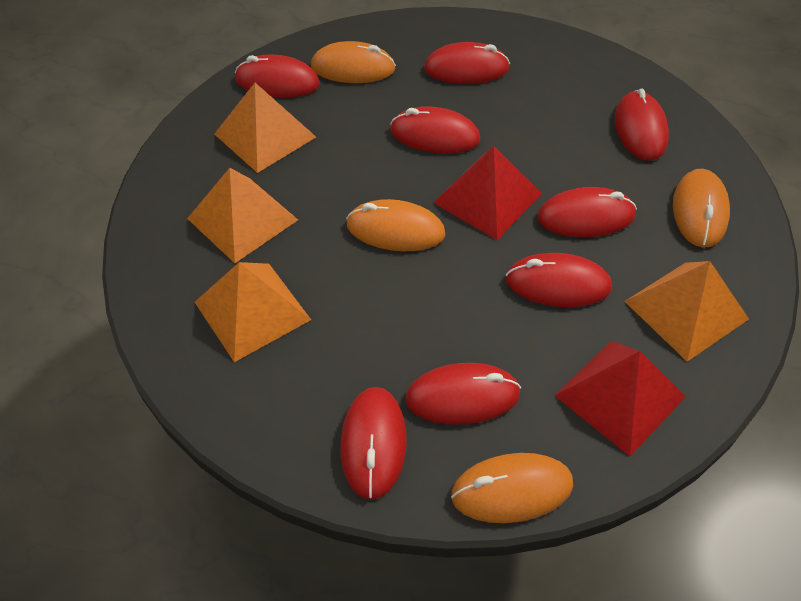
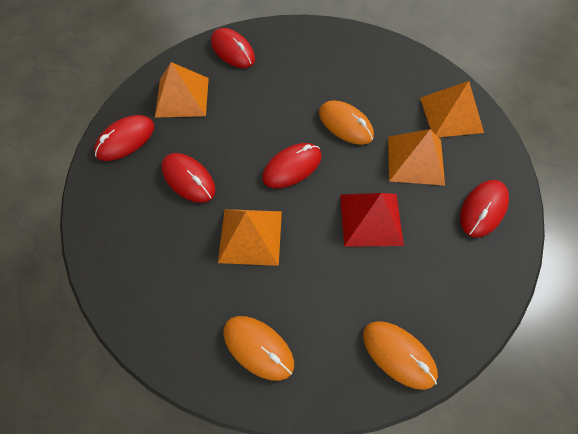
orange mouse: 4 -> 3
red mouse: 8 -> 5
red pyramid: 2 -> 1

